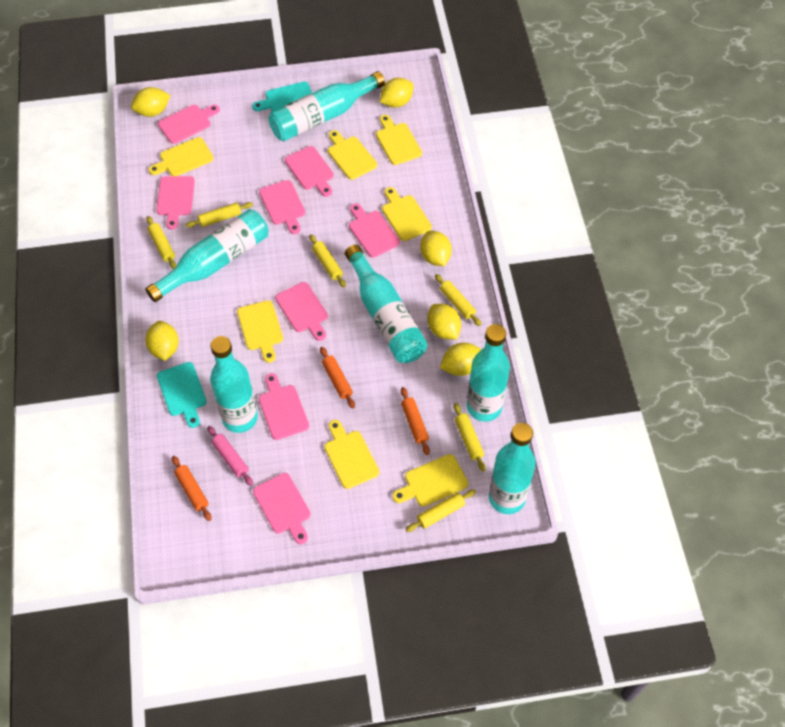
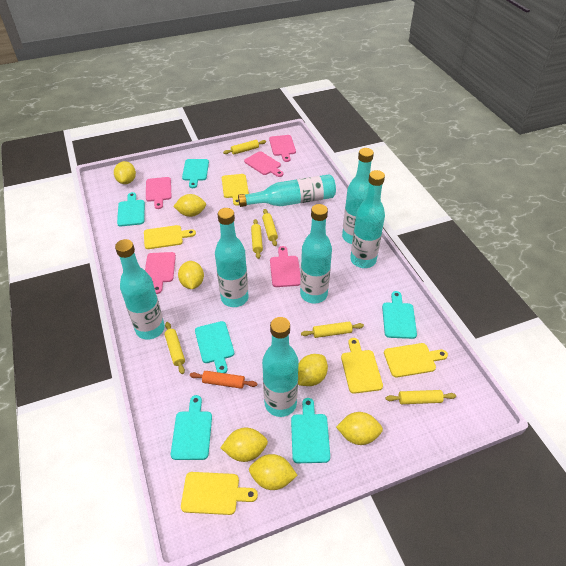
orange rolling pin: 3 -> 1
pink cutting board: 8 -> 5
pink rolling pin: 1 -> 0
turquoise bottle: 6 -> 7
turquoise cutting board: 2 -> 6
yellow cutting board: 7 -> 5
yellow lemon: 6 -> 7

